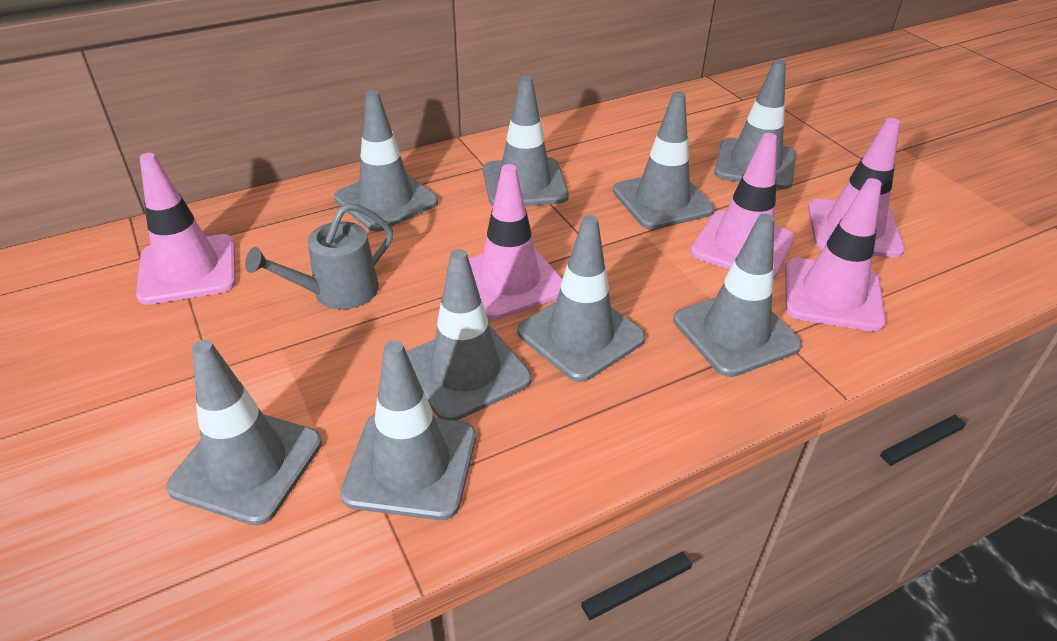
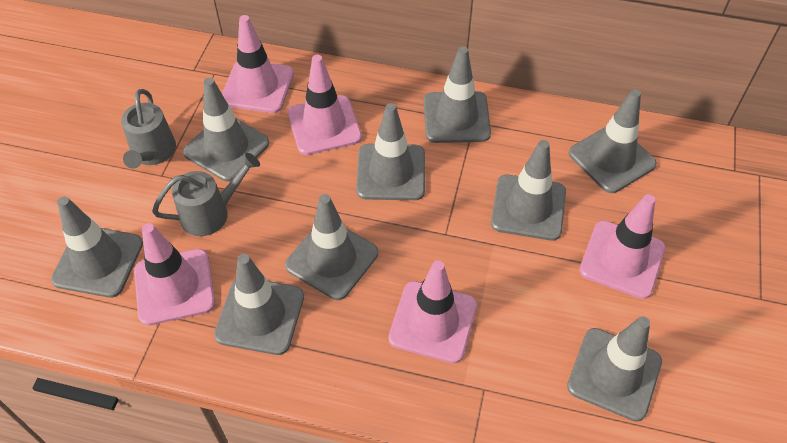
grey watering can: 1 -> 2

